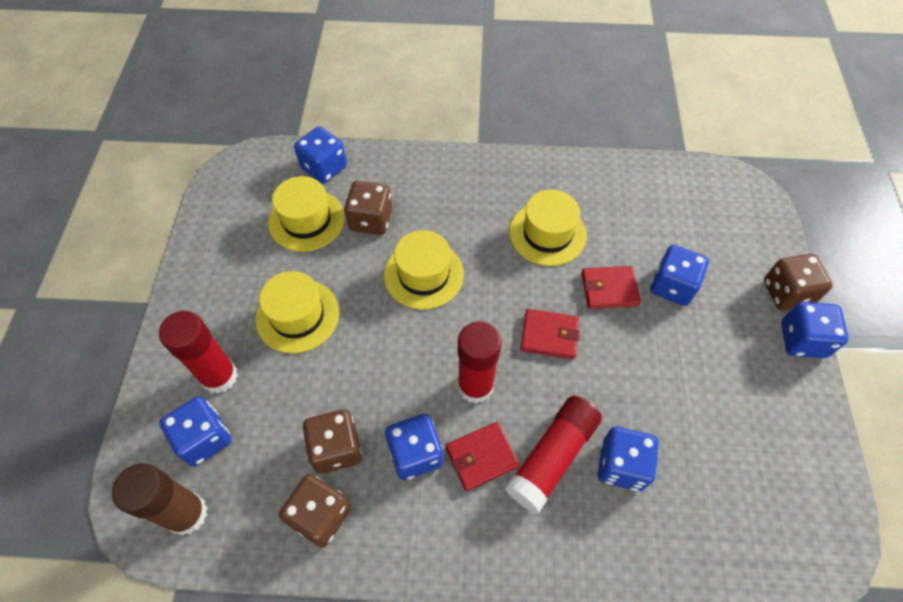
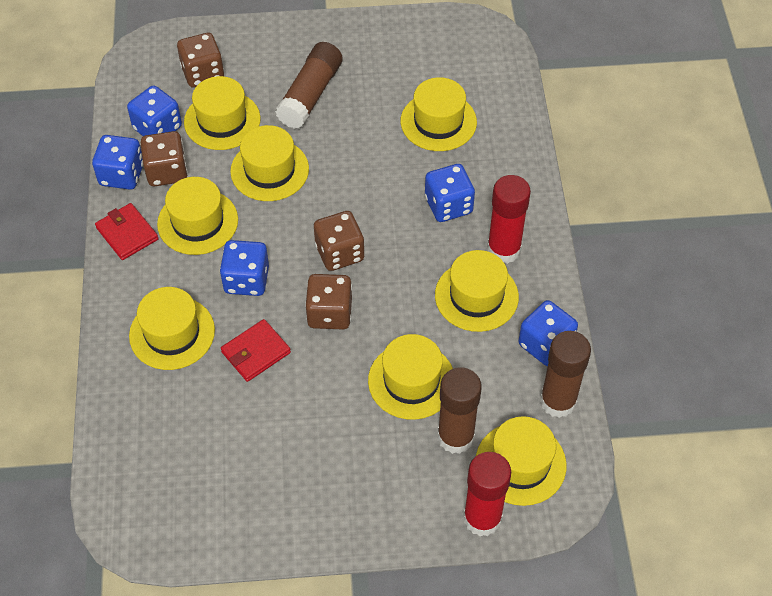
blue dice: 6 -> 5
brown glue stick: 1 -> 3
red glue stick: 3 -> 2
red wallet: 3 -> 2
yellow hat: 4 -> 8

